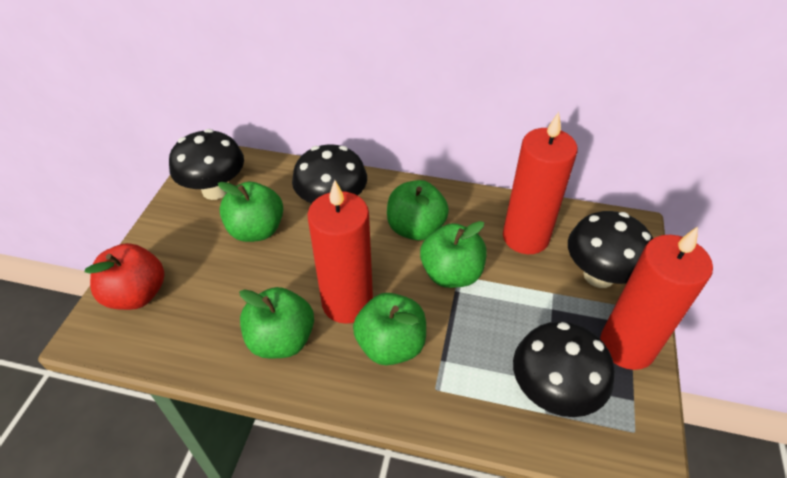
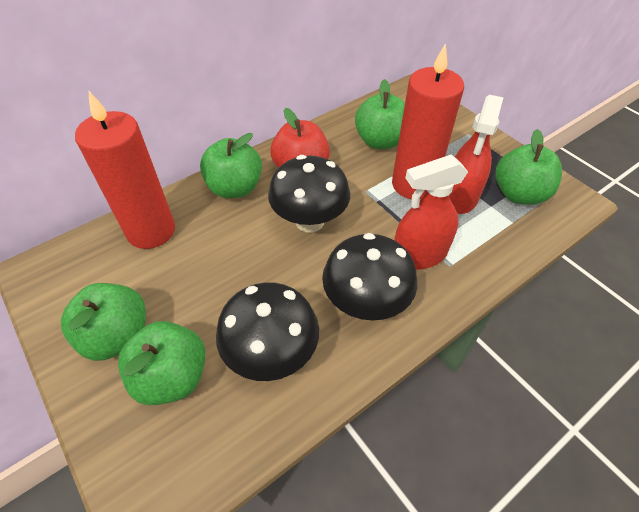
black mushroom: 4 -> 3
red candle: 3 -> 2
red spray bottle: 0 -> 2

